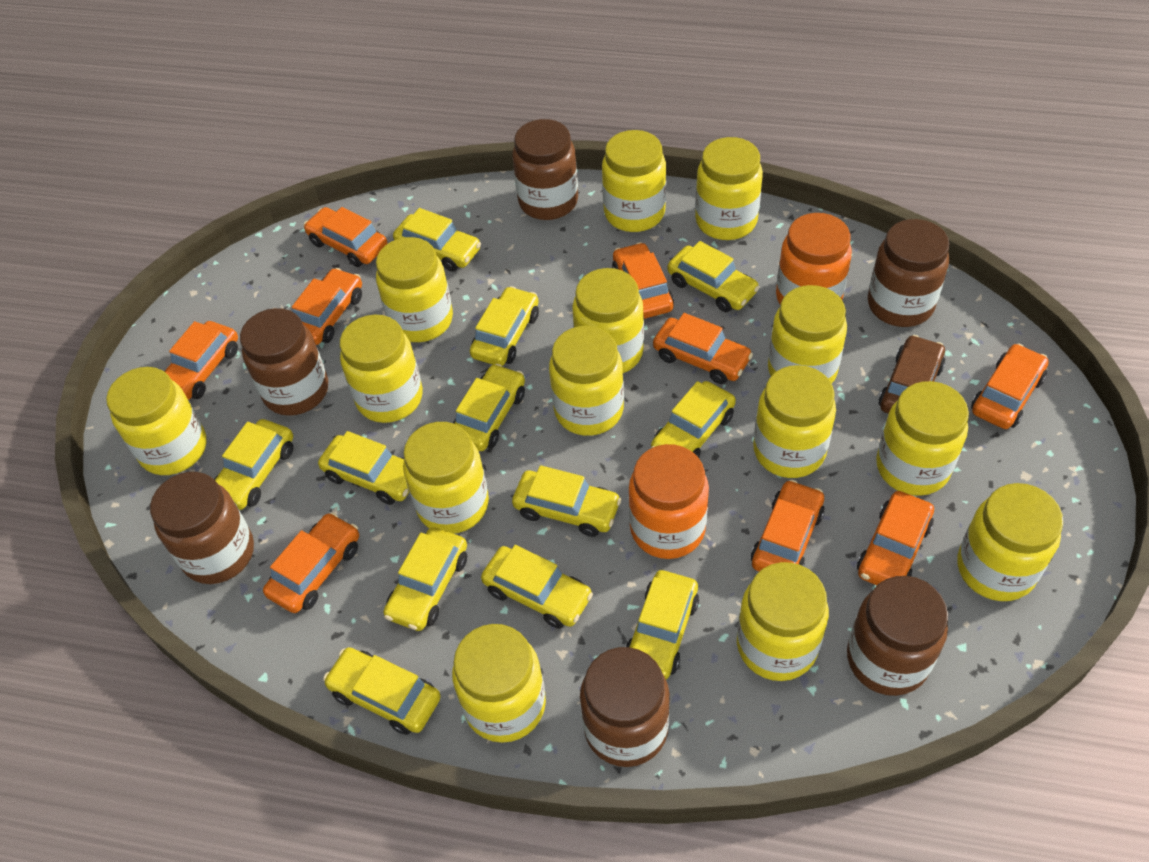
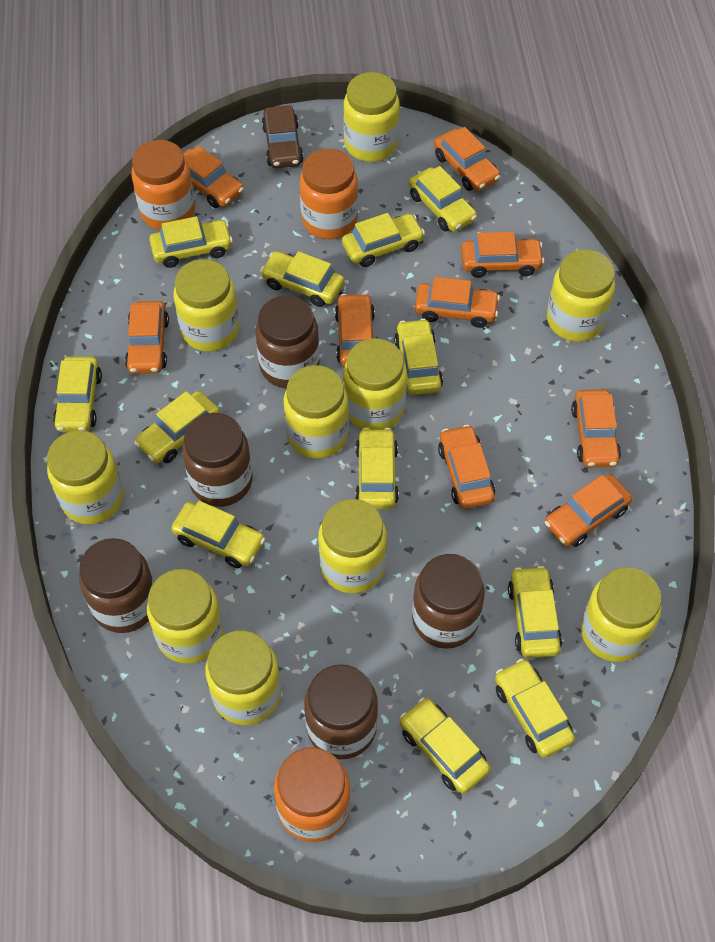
brown jar: 6 -> 5
orange jar: 2 -> 3
yellow jar: 14 -> 10

